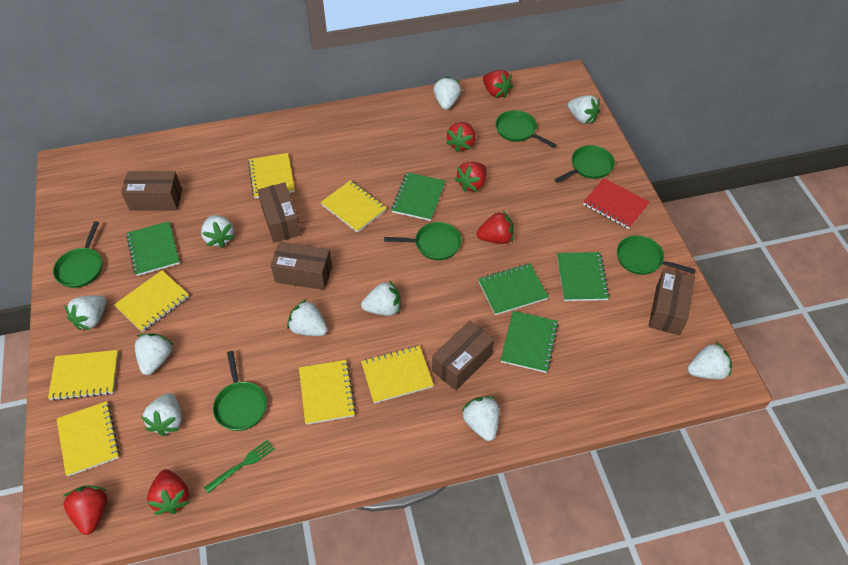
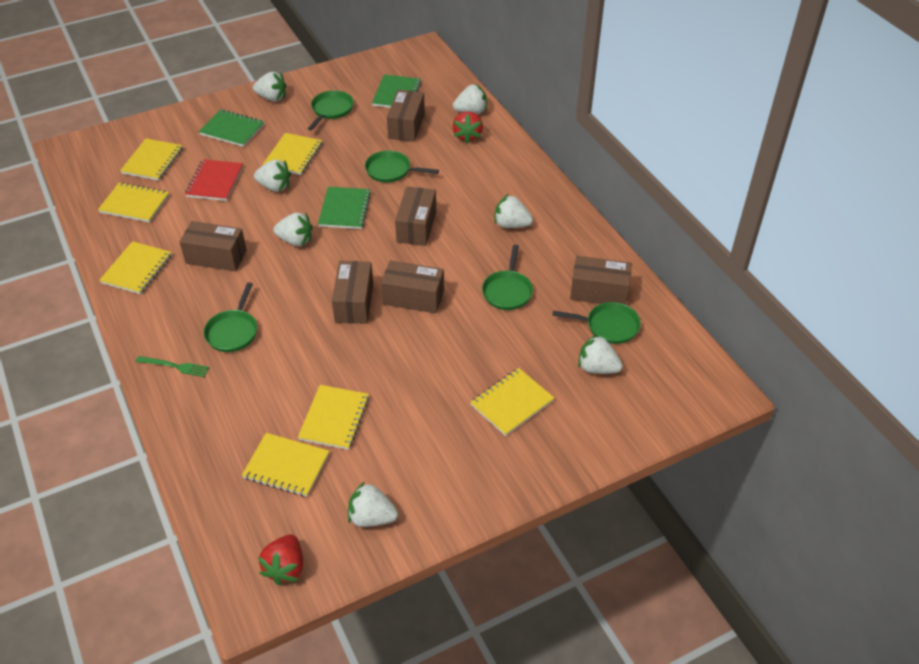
brown box: 5 -> 6
green notebook: 5 -> 3
green pan: 6 -> 5
red strawberry: 6 -> 2
white strawberry: 10 -> 7

